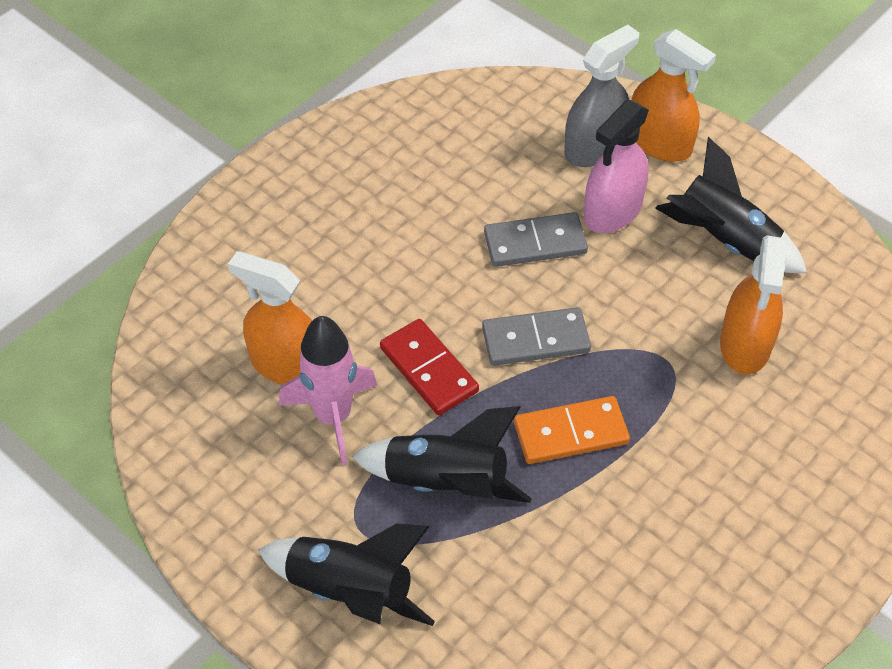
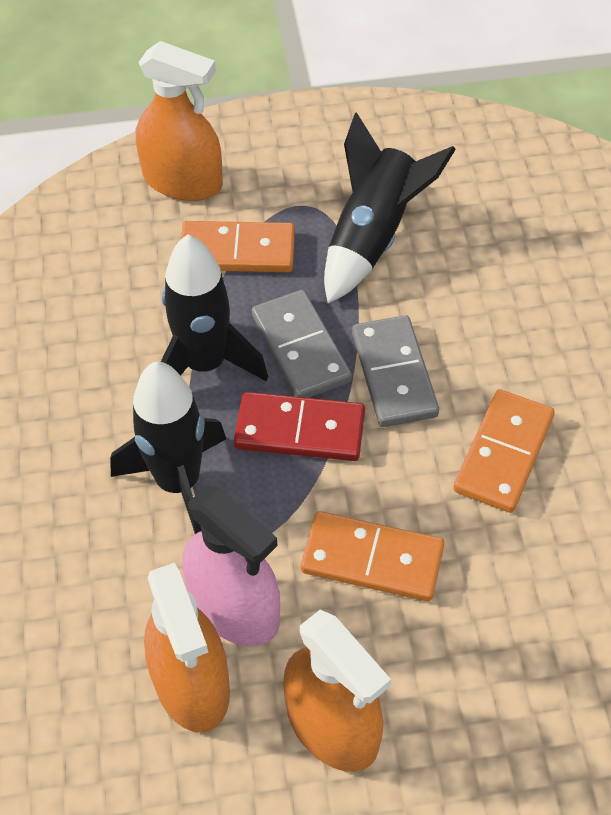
grey spray bottle: 1 -> 0
orange domino: 1 -> 3
pink rocket: 1 -> 0

